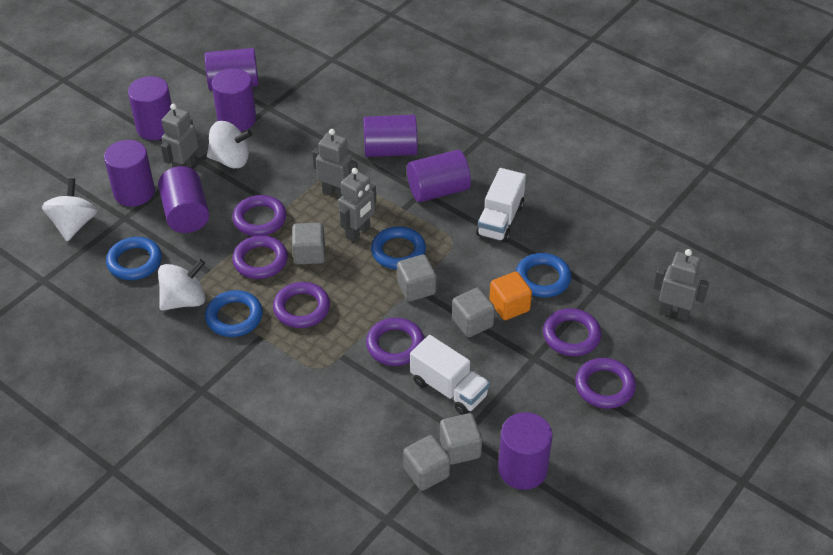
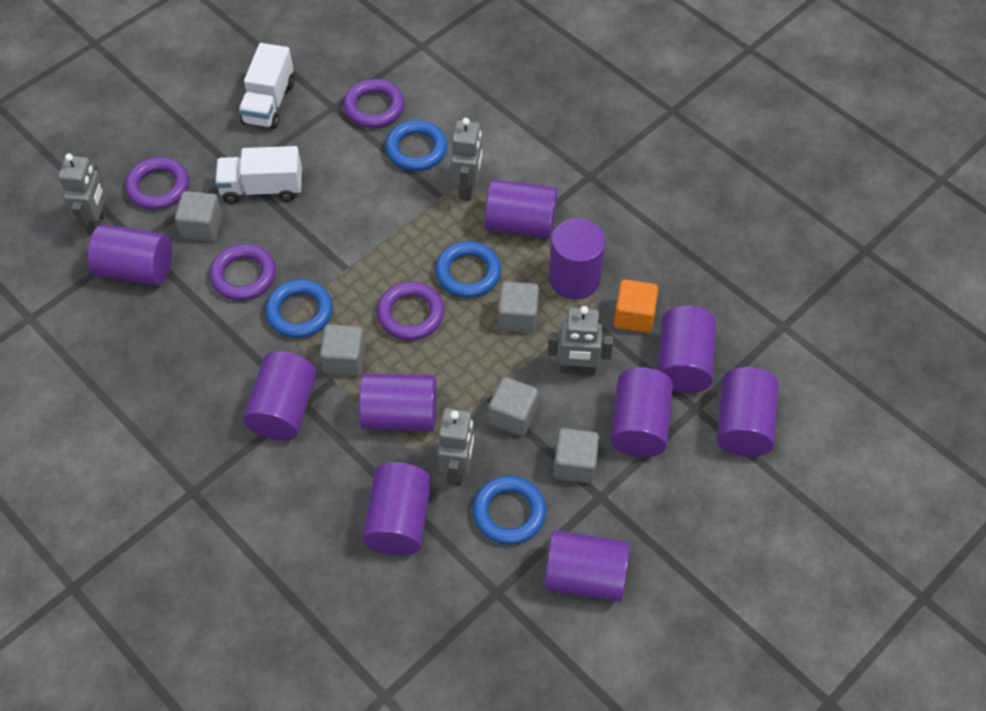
purple cylinder: 8 -> 10
purple ring: 6 -> 4
white spinning top: 3 -> 0

